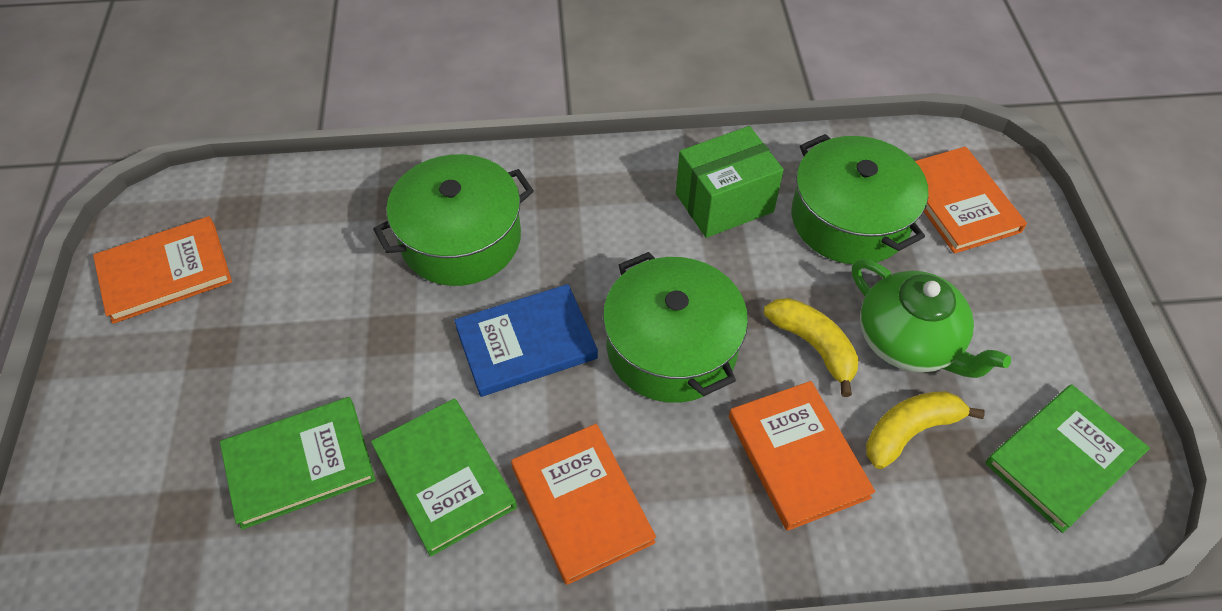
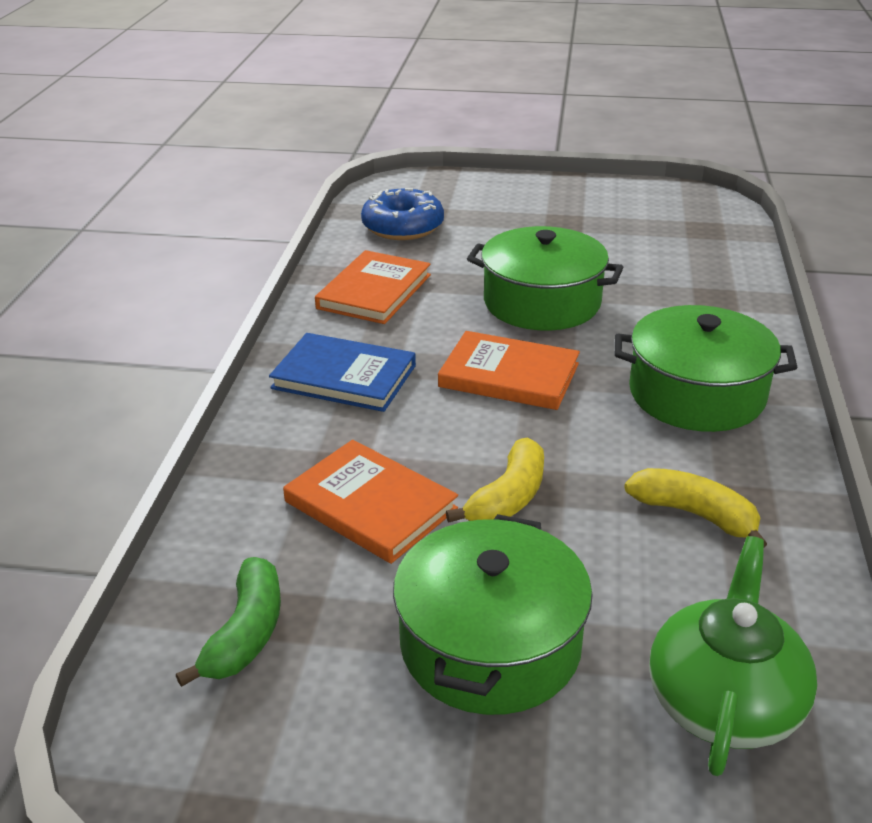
blue donut: 0 -> 1
green banana: 0 -> 1
green book: 3 -> 0
green box: 1 -> 0
orange book: 4 -> 3

